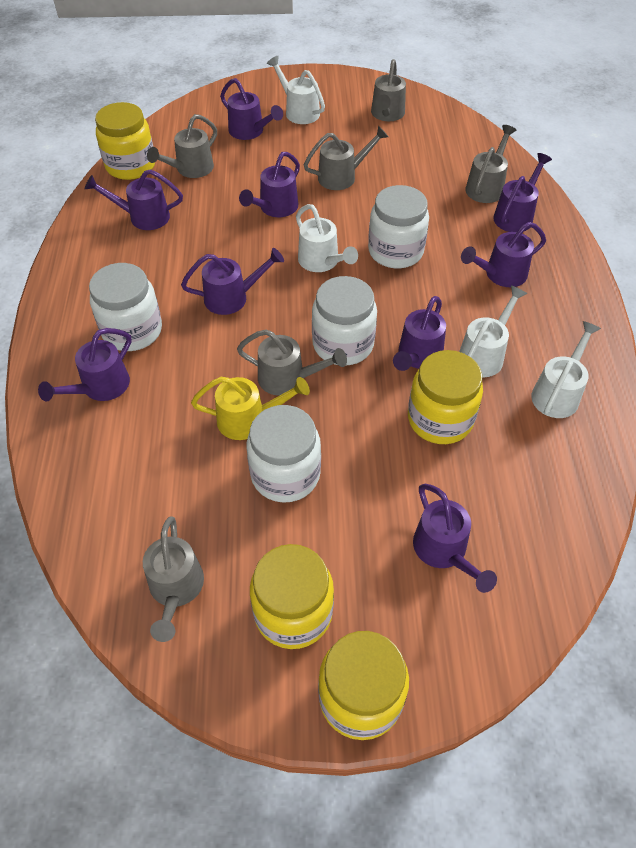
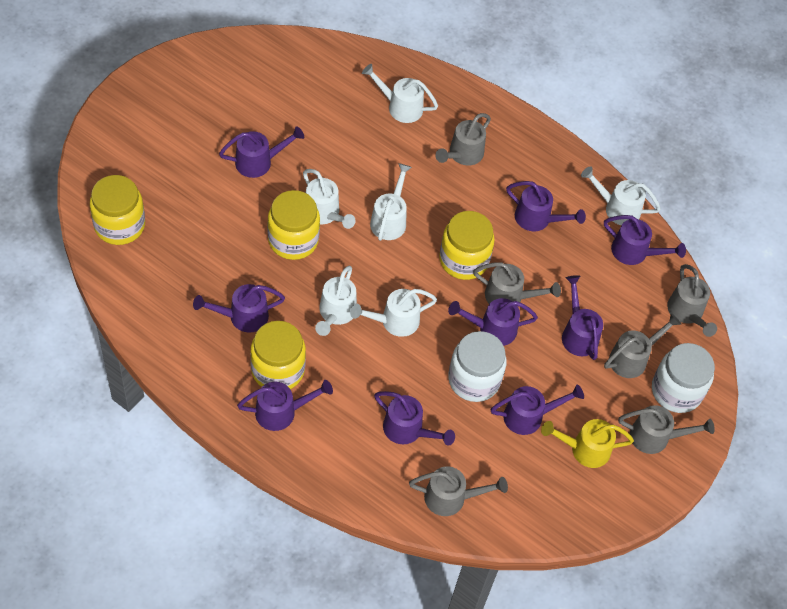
white jar: 4 -> 2
white watering can: 4 -> 6

